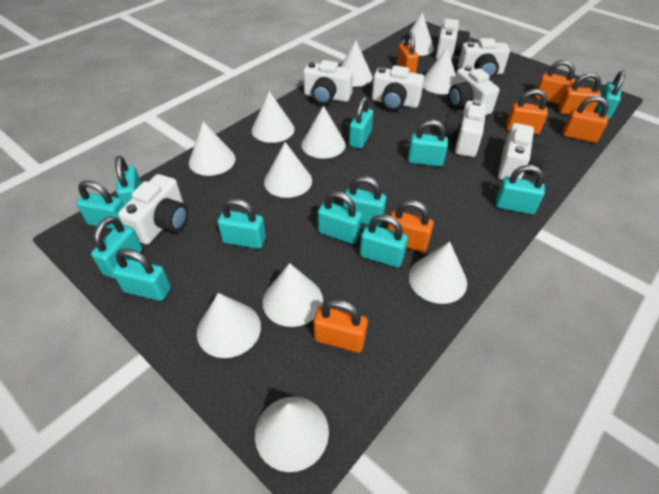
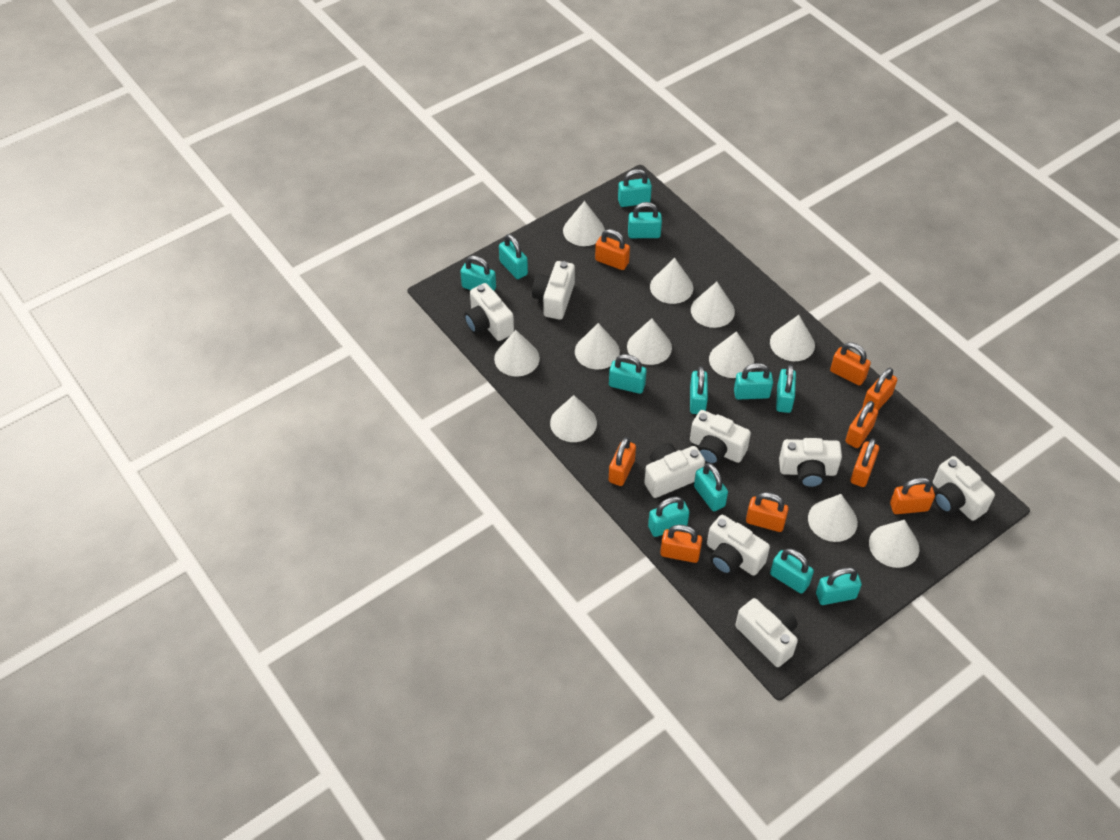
orange padlock: 7 -> 9

